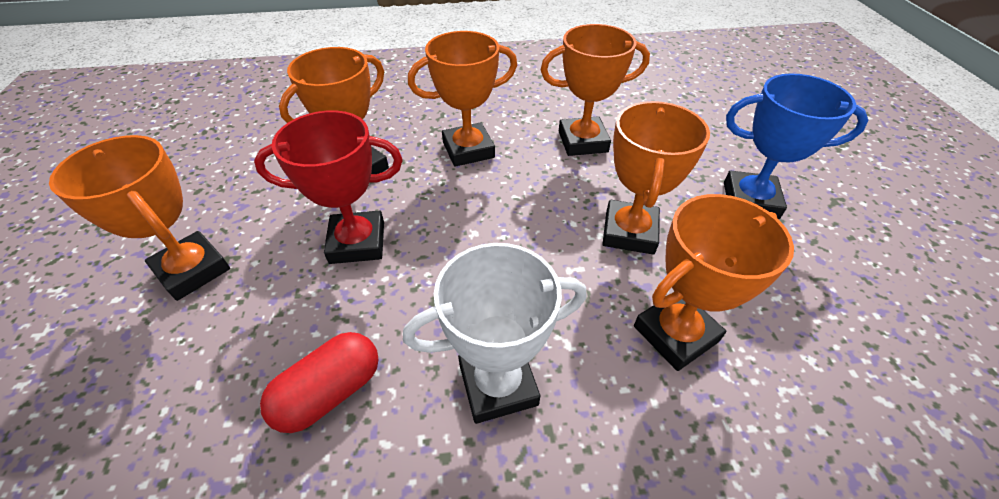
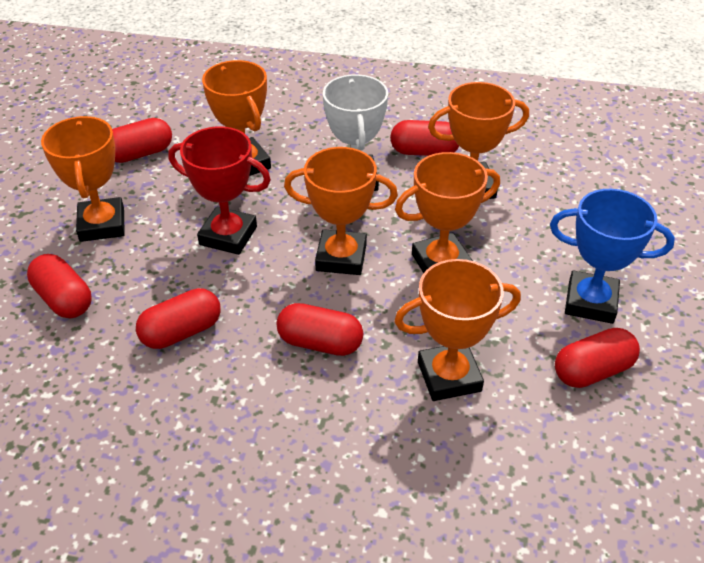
red capsule: 1 -> 6

